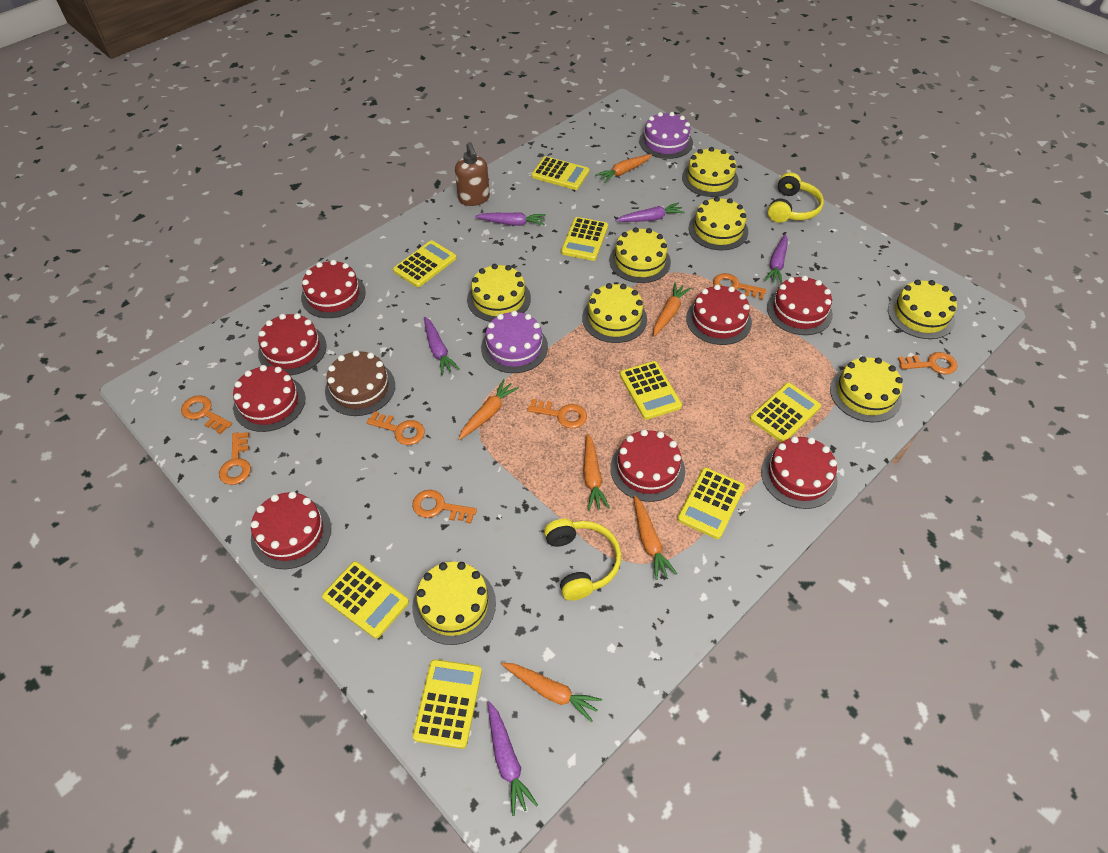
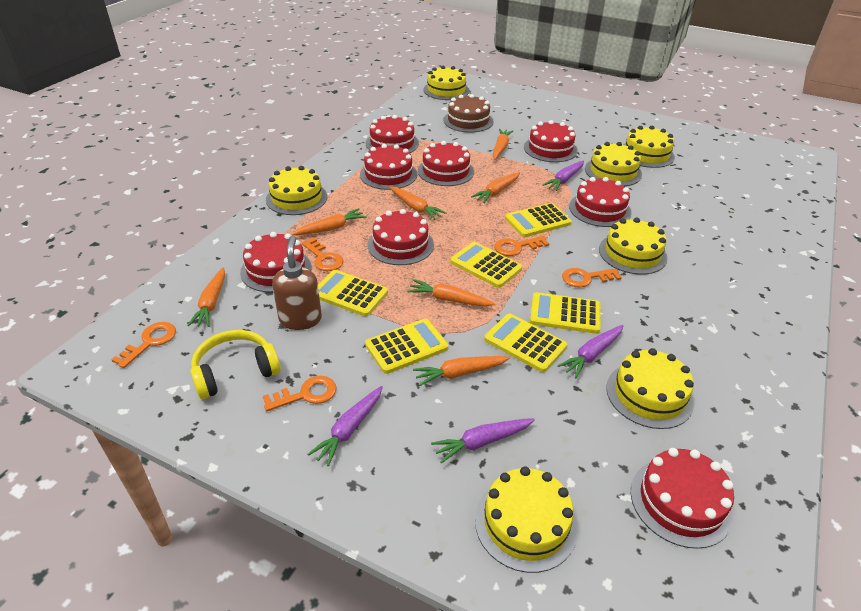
orange carrot: 6 -> 7
orange key: 7 -> 5
purple cake: 2 -> 0
purple carrot: 5 -> 4
yellow cake: 8 -> 7
yellow calculator: 8 -> 6
yellow headphones: 2 -> 1

